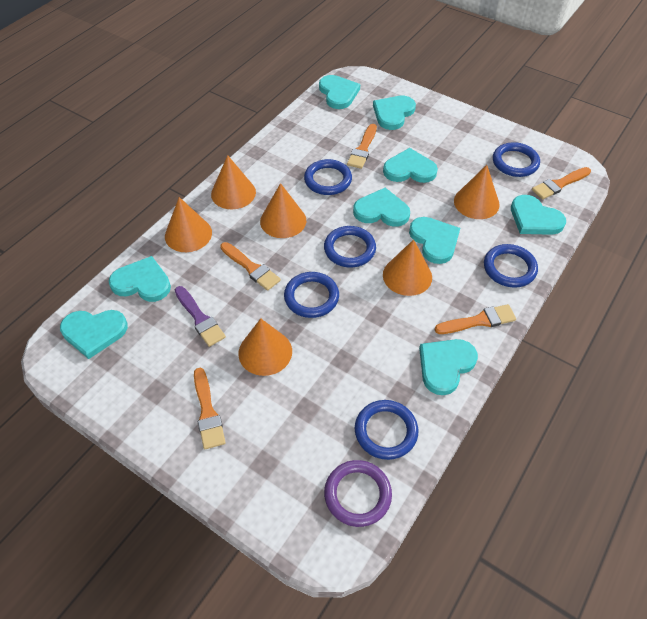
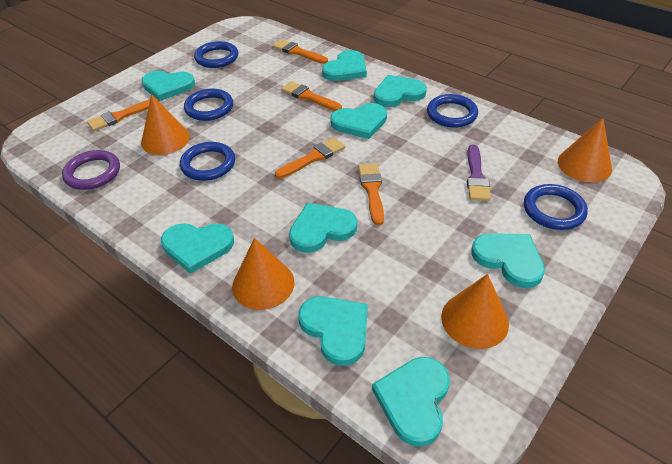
blue ring: 6 -> 5
orange cone: 6 -> 4

